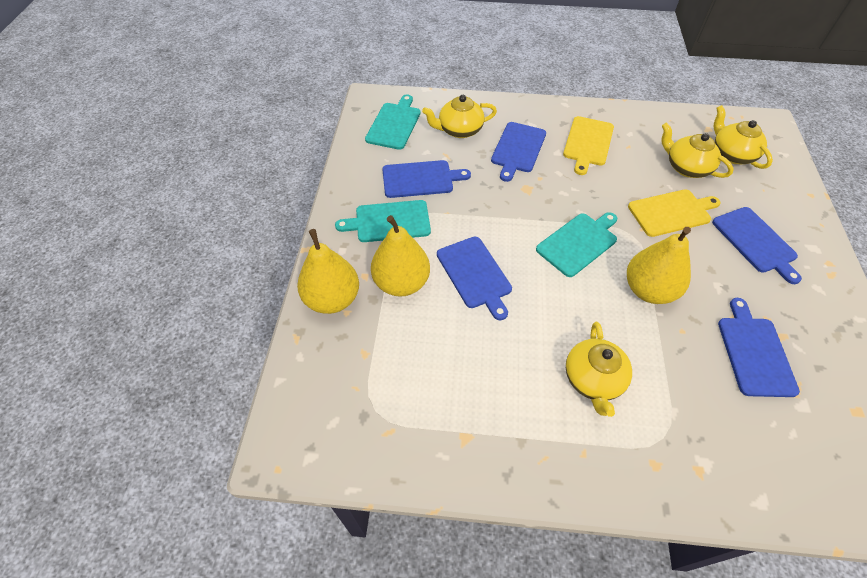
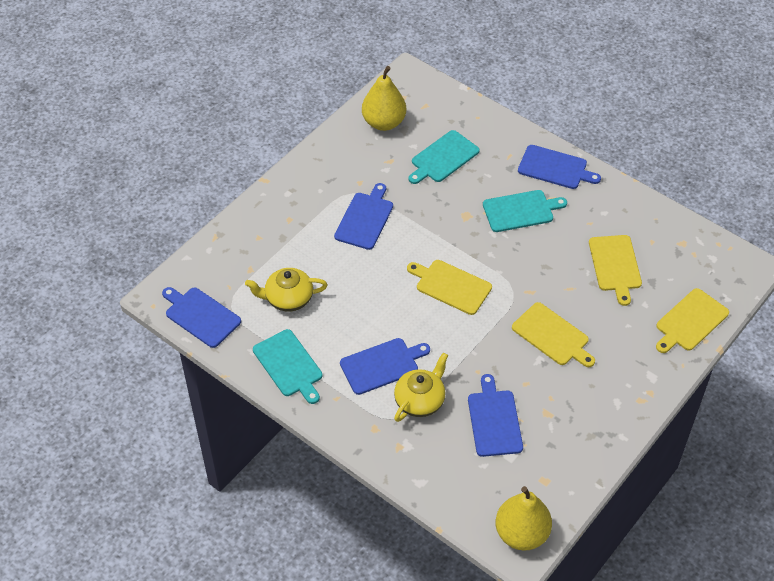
yellow cutting board: 2 -> 4
yellow pear: 3 -> 2
yellow teapot: 4 -> 2

